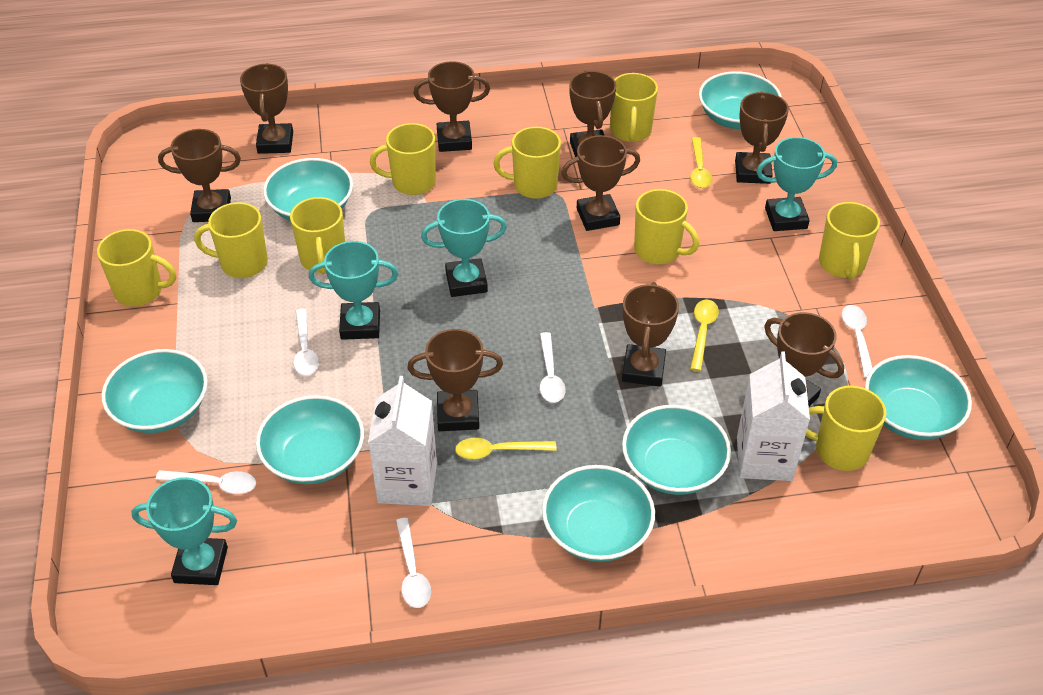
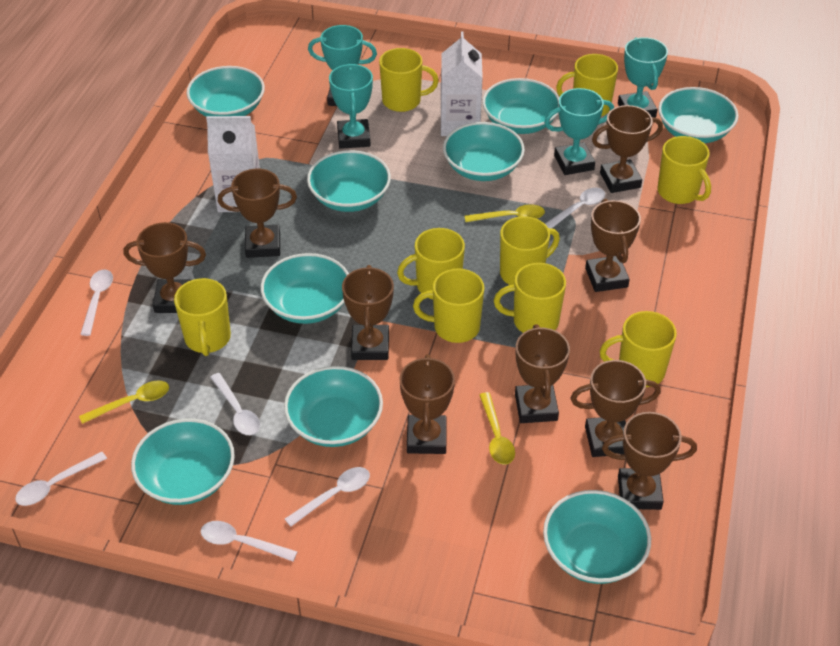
turquoise bowl: 7 -> 9
white spoon: 5 -> 6

